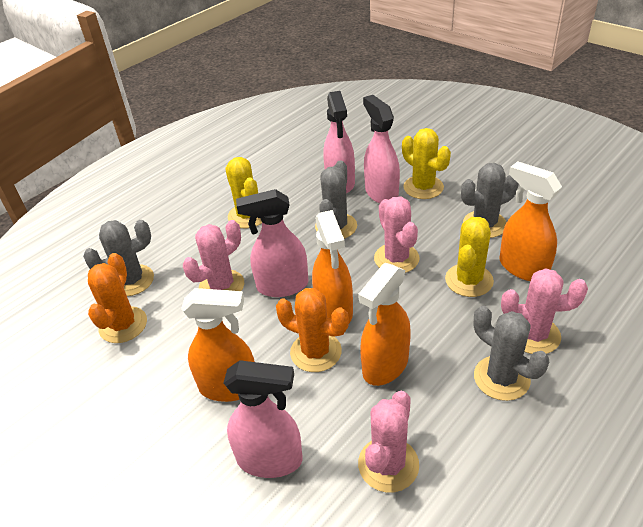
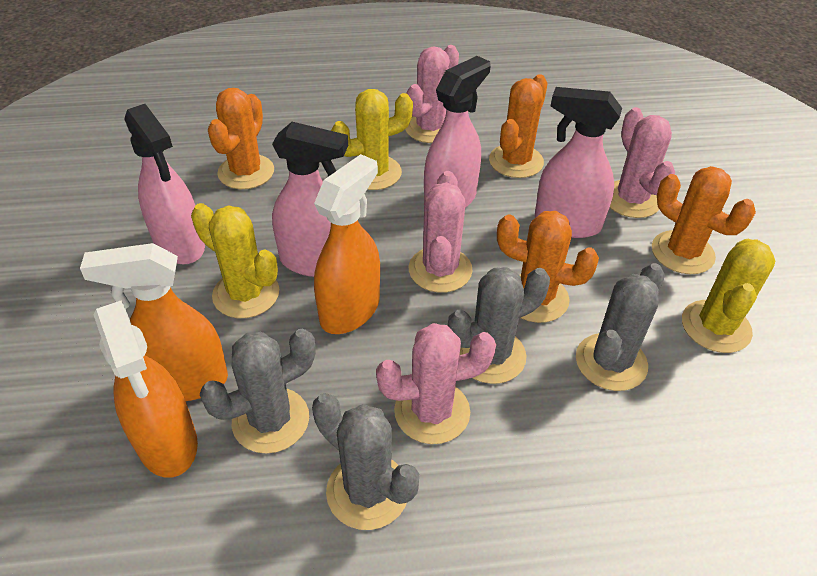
orange cactus: 2 -> 4
orange spray bottle: 4 -> 3

